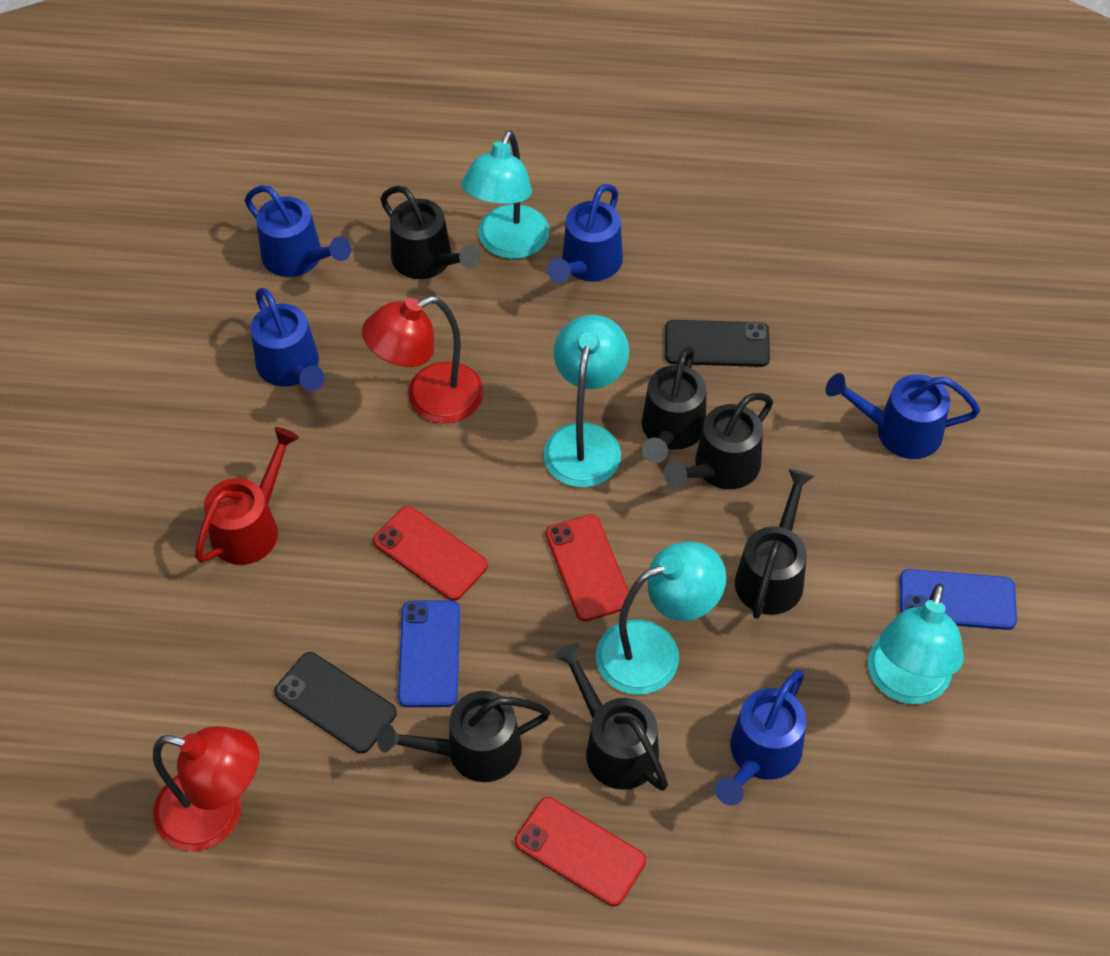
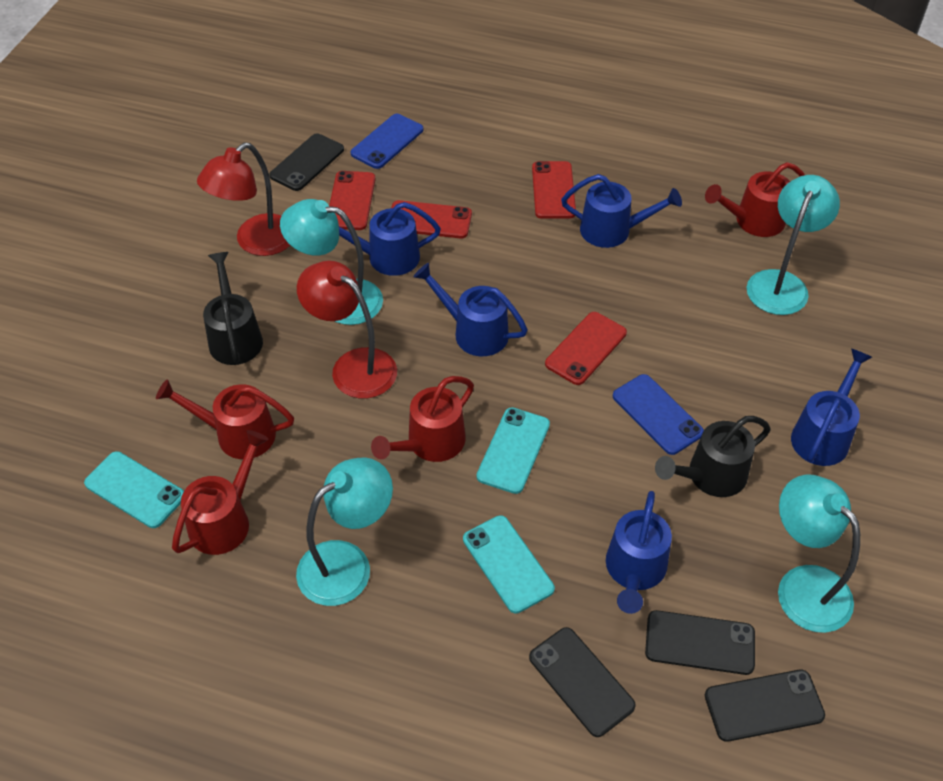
black phone: 2 -> 4
black watering can: 6 -> 2
red phone: 3 -> 4
red watering can: 1 -> 4
turquoise phone: 0 -> 3

